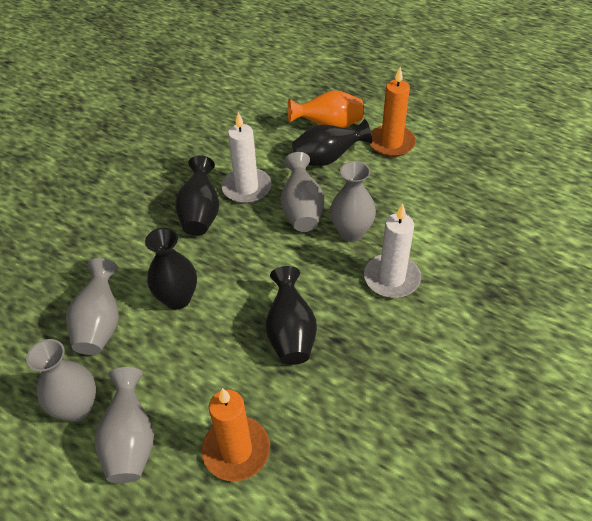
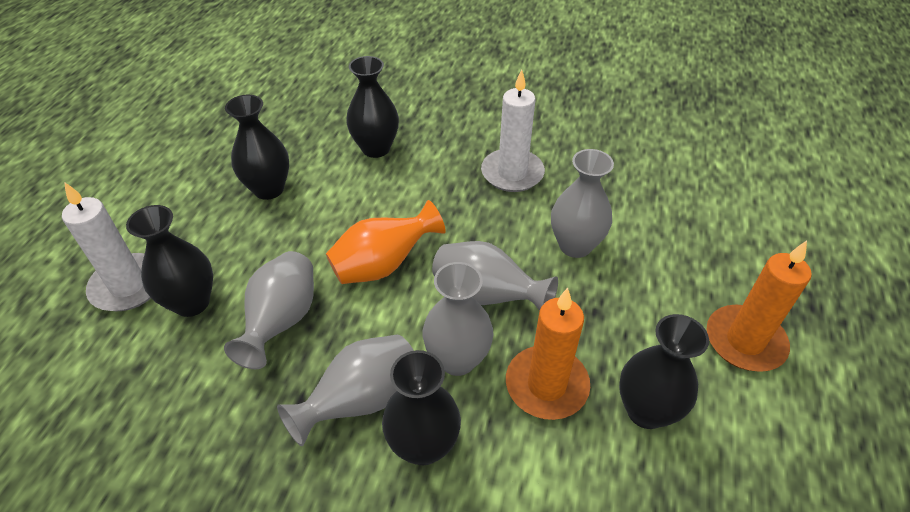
black vase: 4 -> 5

